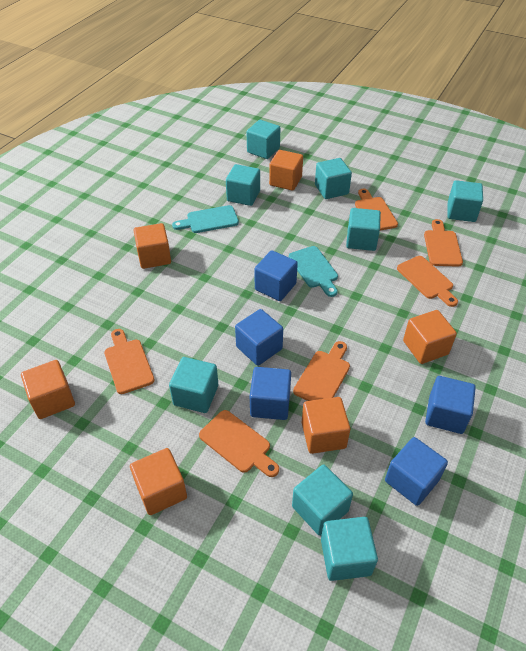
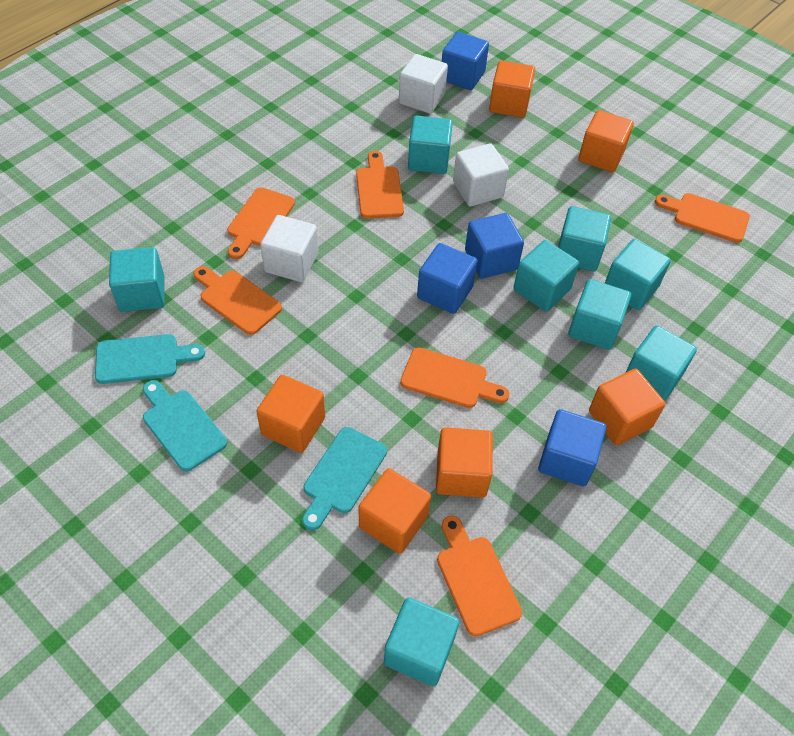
blue cube: 5 -> 4
turquoise cutting board: 2 -> 3
white cube: 0 -> 3

